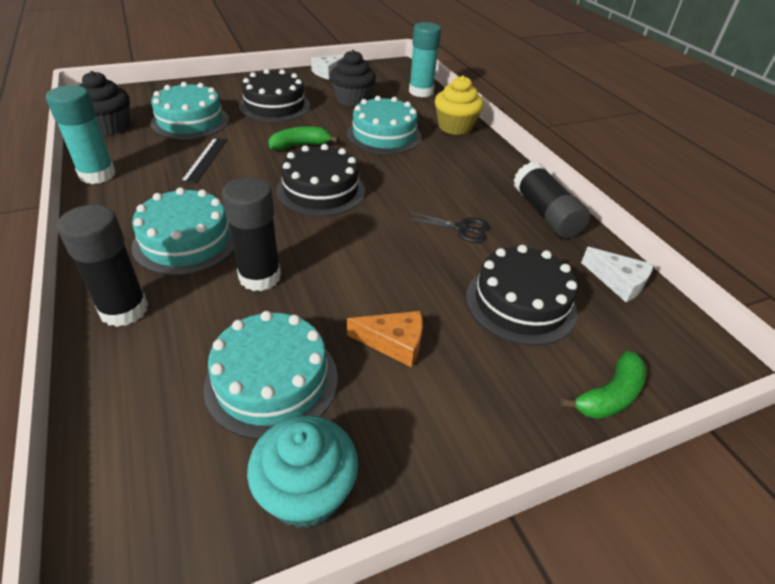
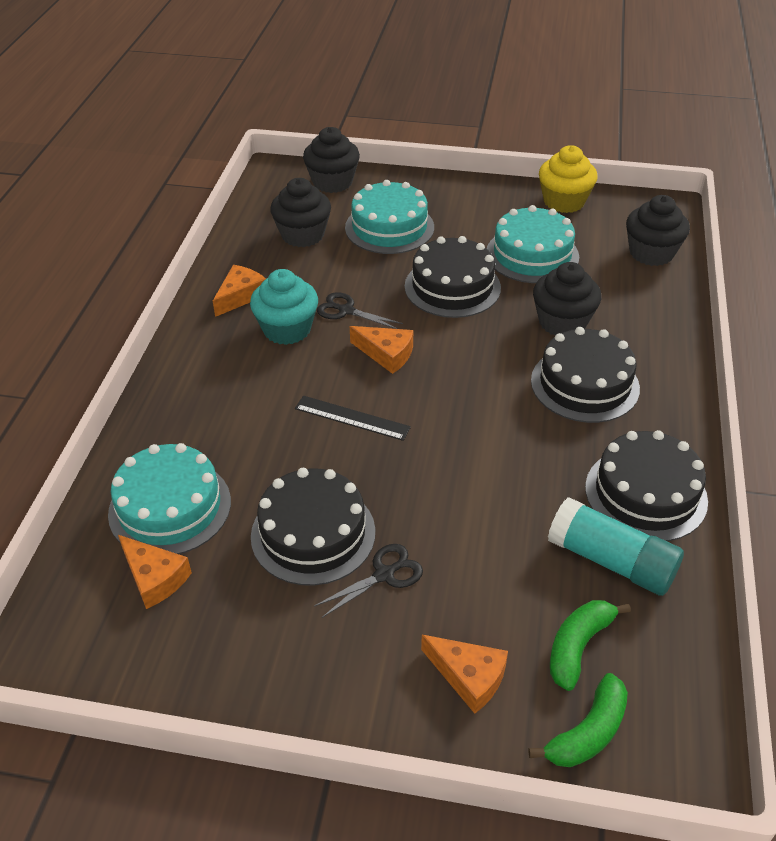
black cake: 3 -> 4
black cupcake: 2 -> 4
black glue stick: 3 -> 0
black scissors: 1 -> 2
orange cheese: 1 -> 4
turquoise cake: 4 -> 3
turquoise glue stick: 2 -> 1
white cheese: 2 -> 0

